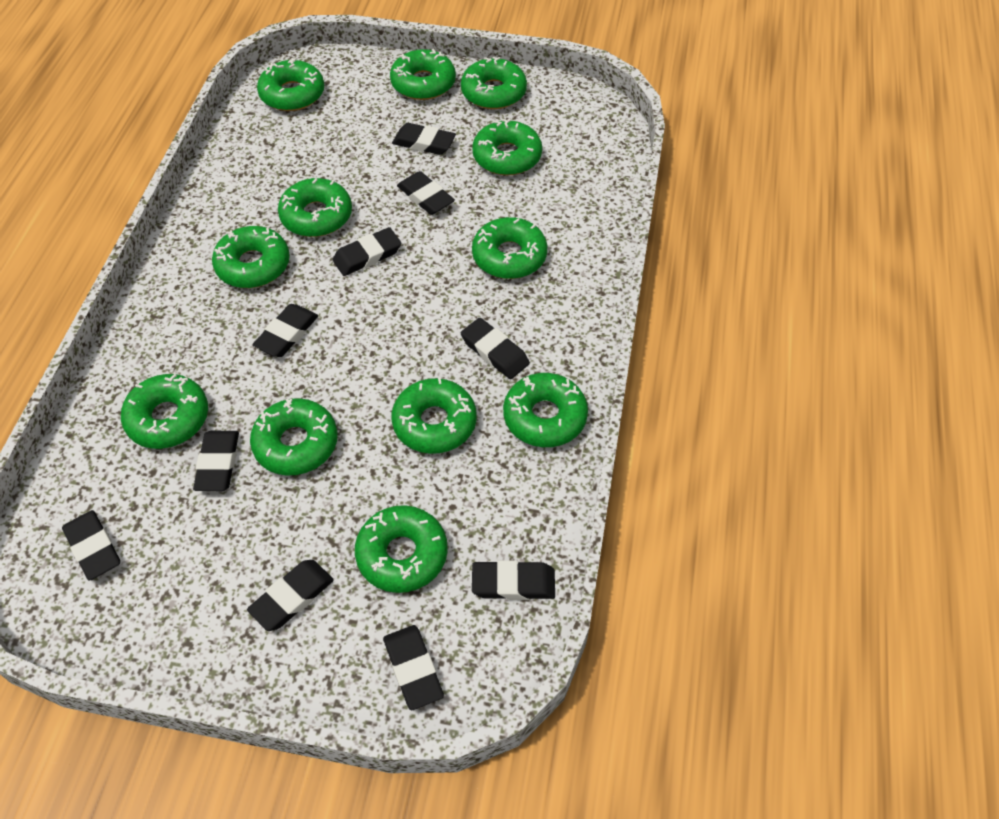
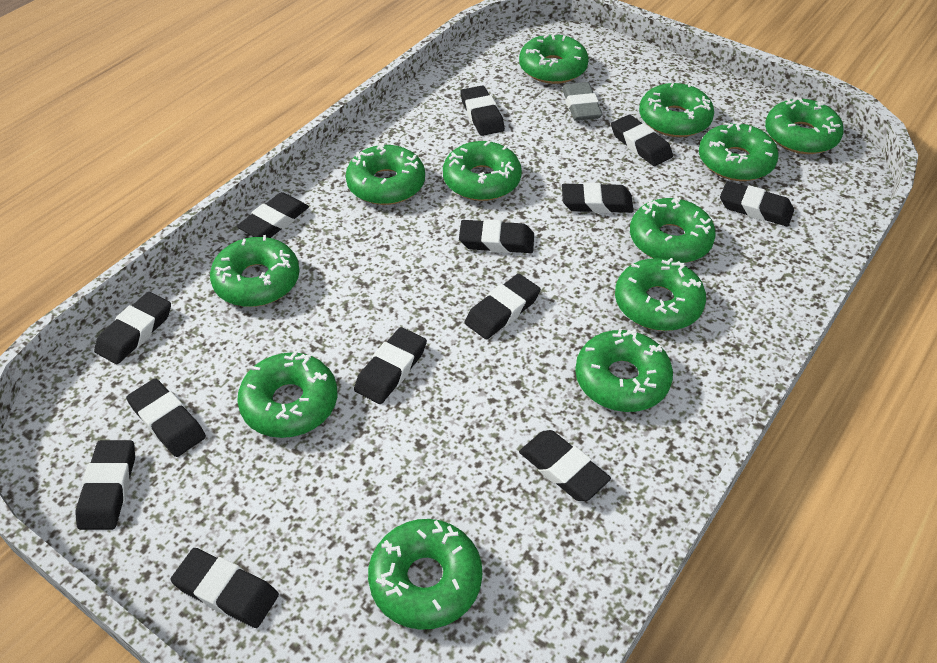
black eraser: 10 -> 13
grey eraser: 0 -> 1

